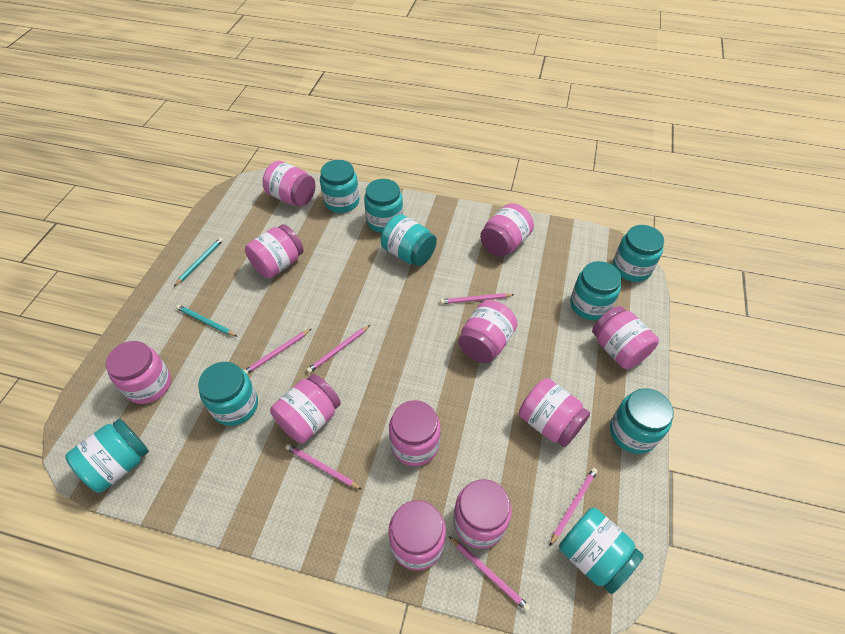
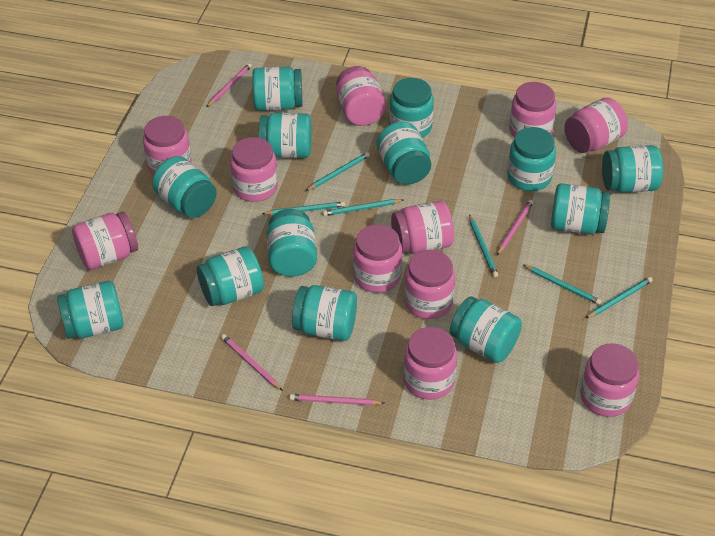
pink pencil: 6 -> 4
turquoise jar: 9 -> 13
turquoise pencil: 2 -> 6

